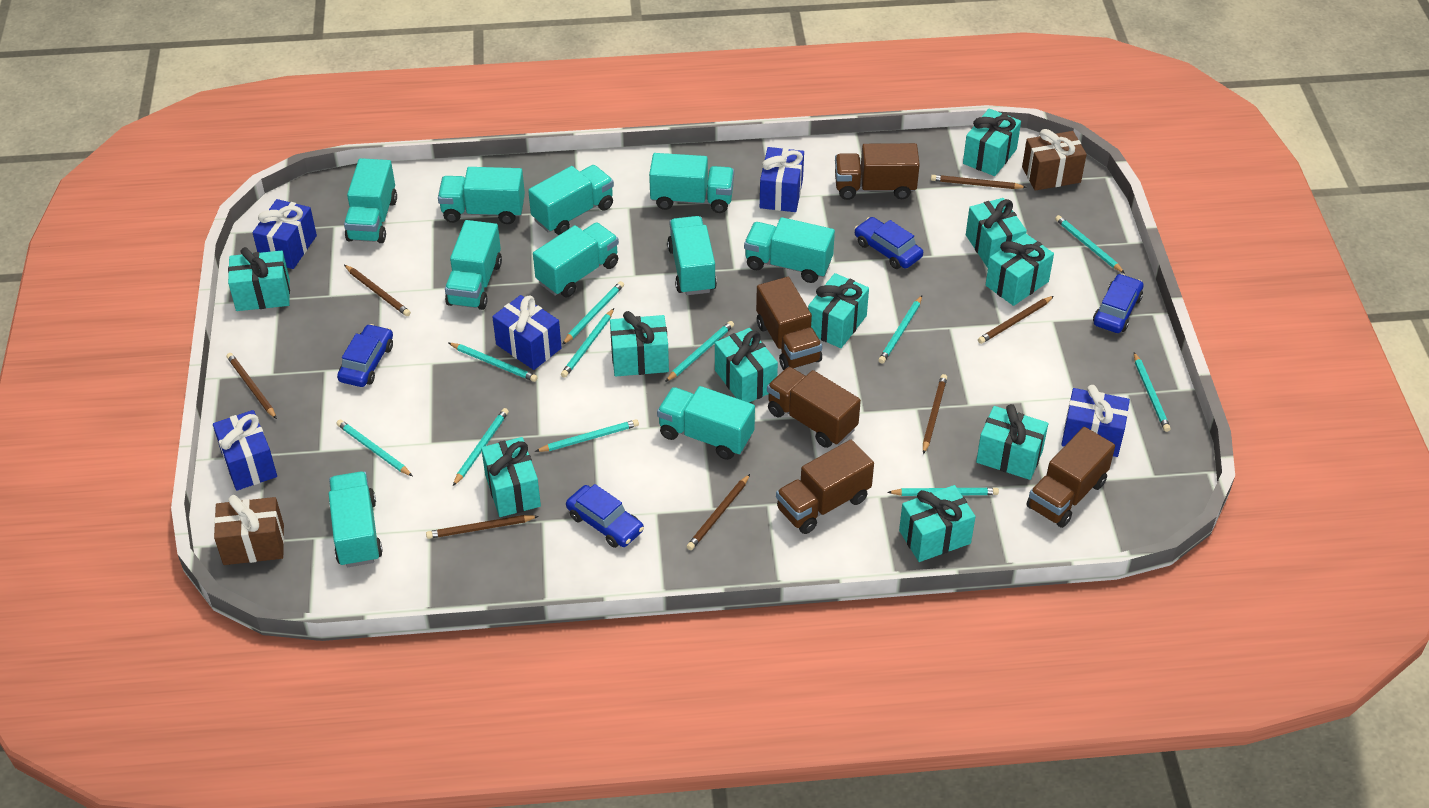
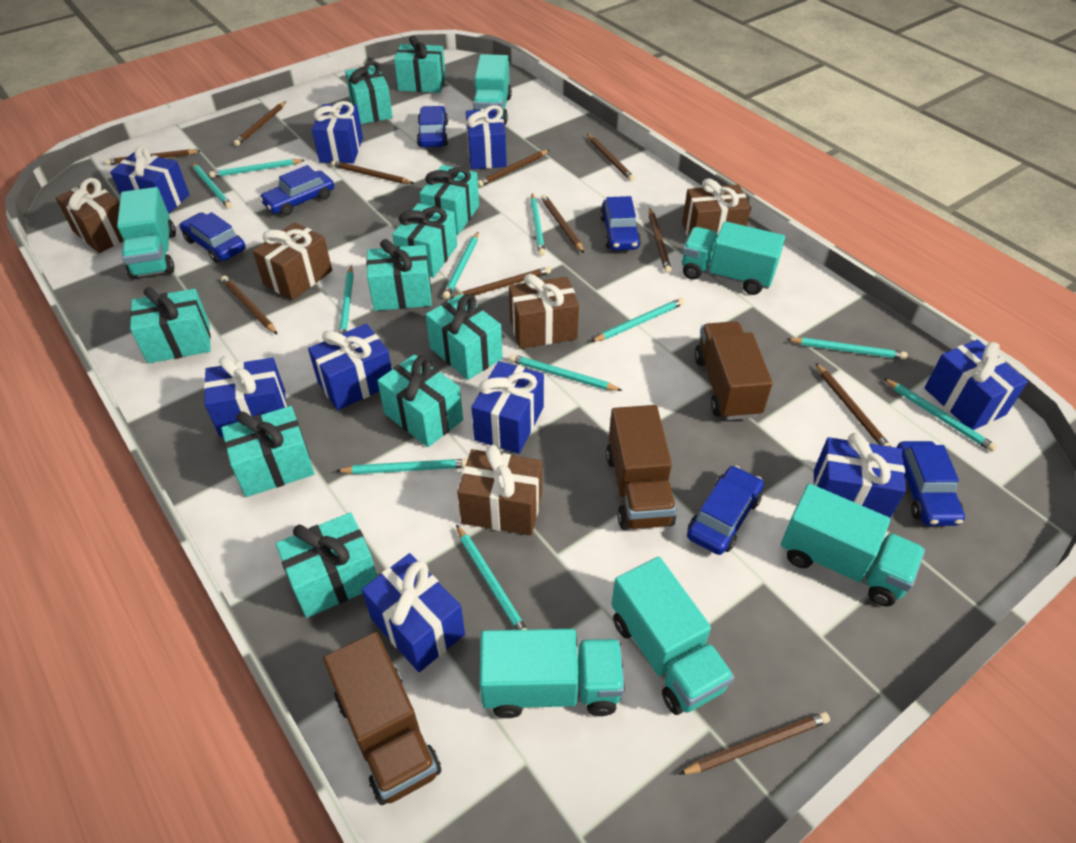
blue car: 4 -> 6
blue gift: 5 -> 9
brown gift: 2 -> 5
brown pencil: 7 -> 11
brown truck: 5 -> 3
turquoise truck: 10 -> 6

